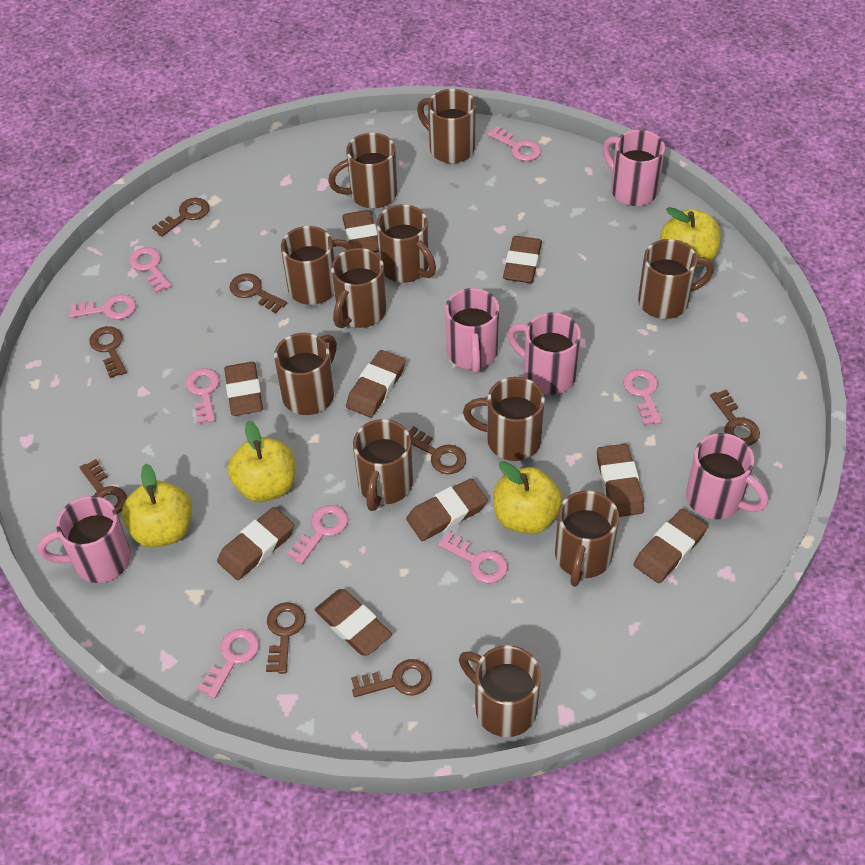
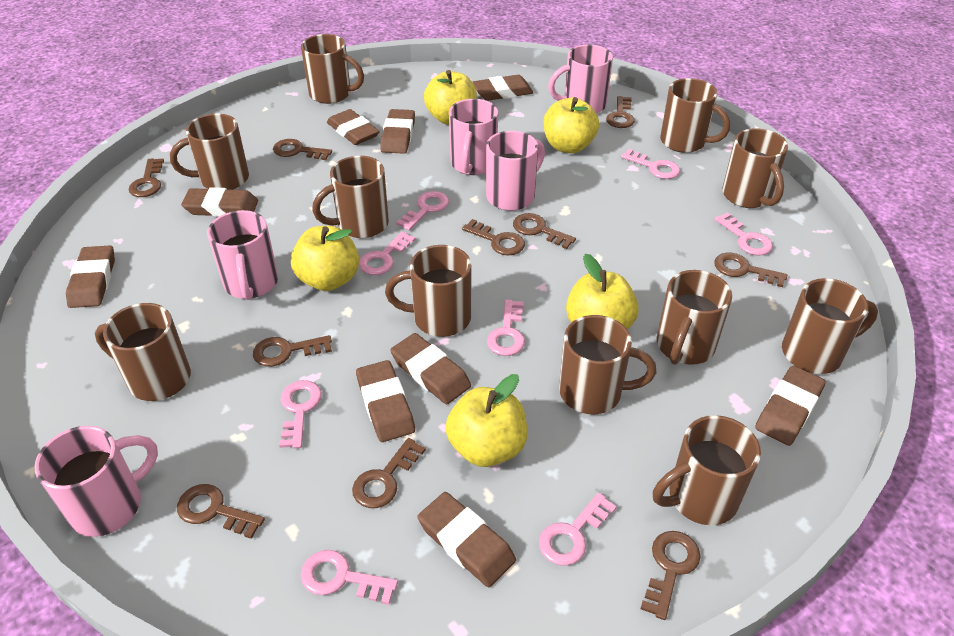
brown key: 8 -> 10
yellow apple: 4 -> 5

